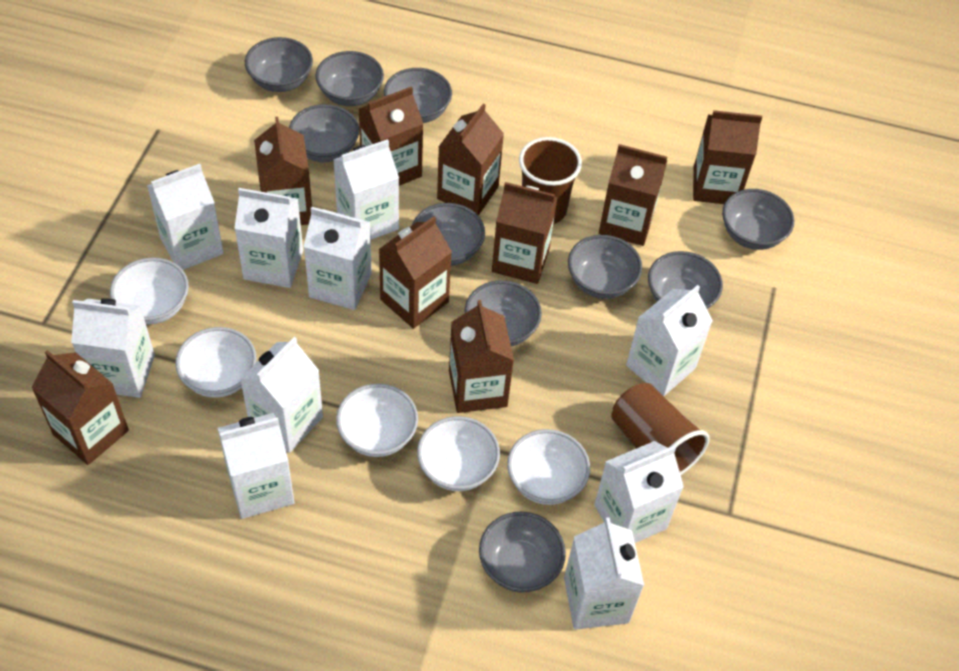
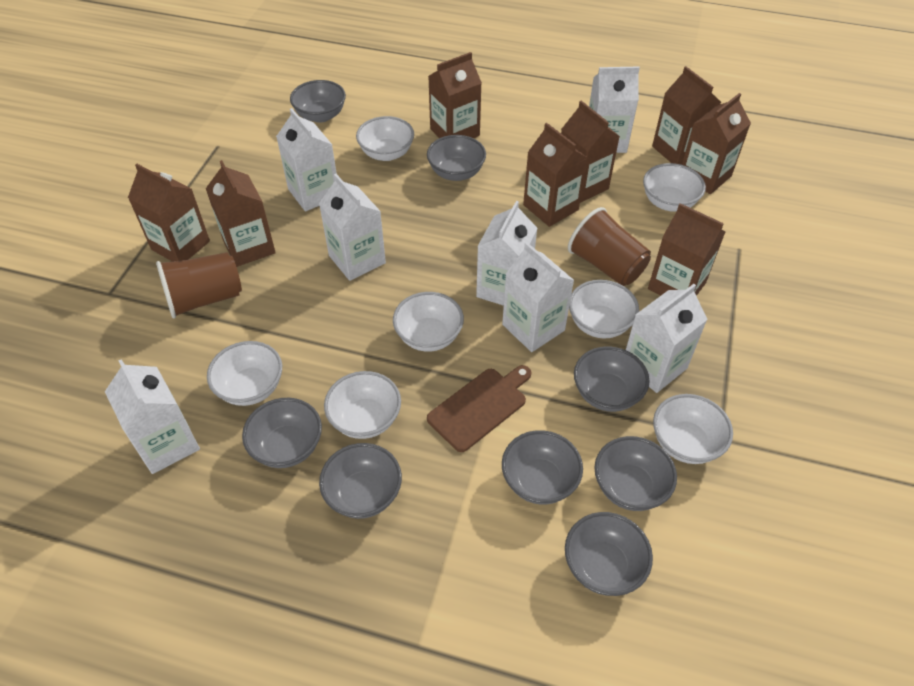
brown carton: 9 -> 8
brown cutting board: 0 -> 1
grey bowl: 10 -> 8
white bowl: 5 -> 7
white carton: 10 -> 7

